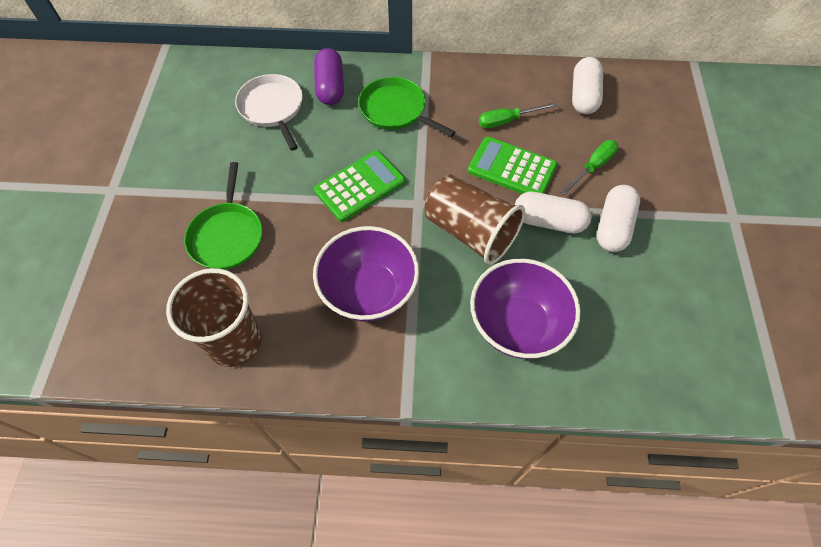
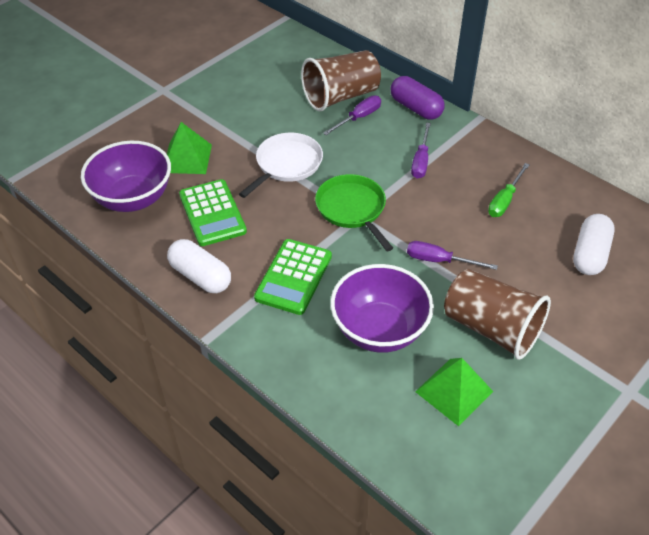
green pan: 2 -> 1
green pyramid: 0 -> 2
green screwdriver: 2 -> 1
purple screwdriver: 0 -> 3
white capsule: 3 -> 2

